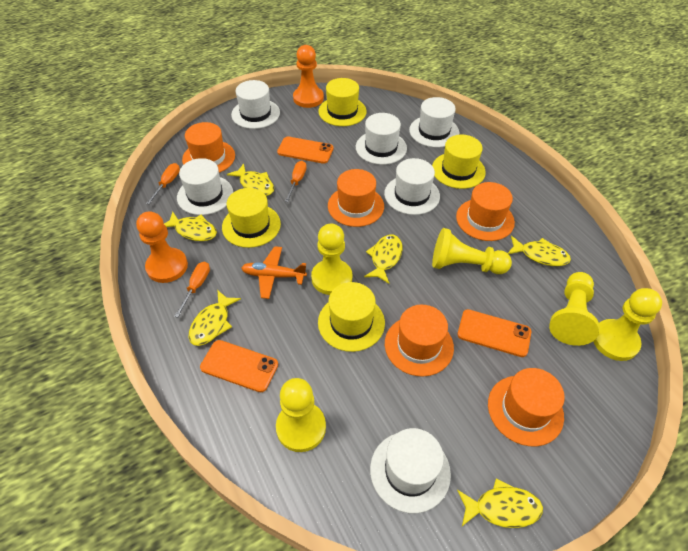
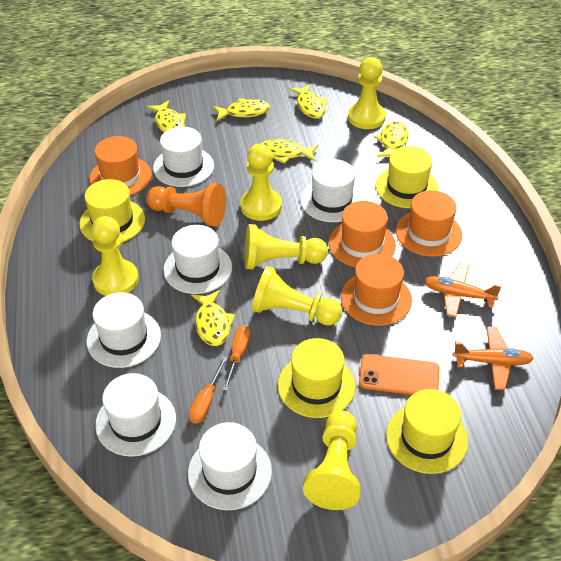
orange hat: 5 -> 4
orange pawn: 2 -> 1
orange phone: 3 -> 1
orange plane: 1 -> 2
orange screwdriver: 3 -> 2
yellow pawn: 5 -> 6

